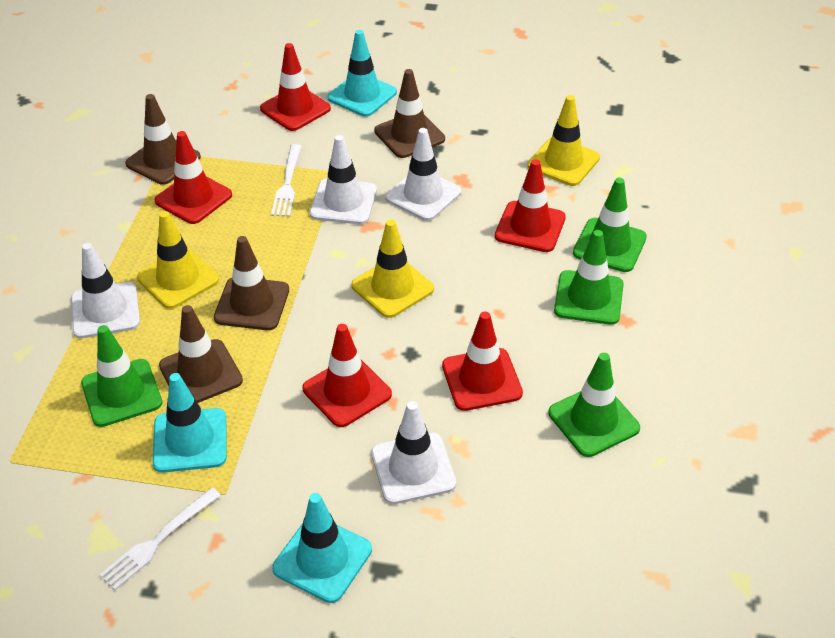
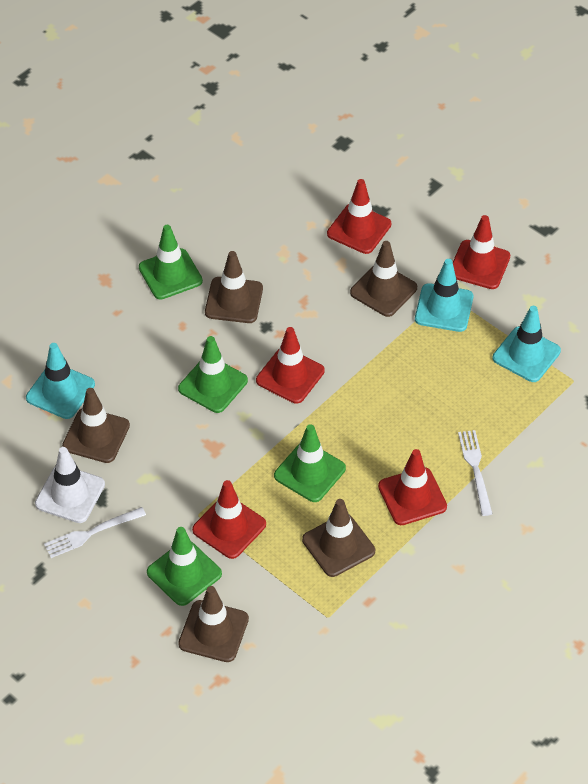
brown traffic cone: 4 -> 5
white traffic cone: 4 -> 1
yellow traffic cone: 3 -> 0

